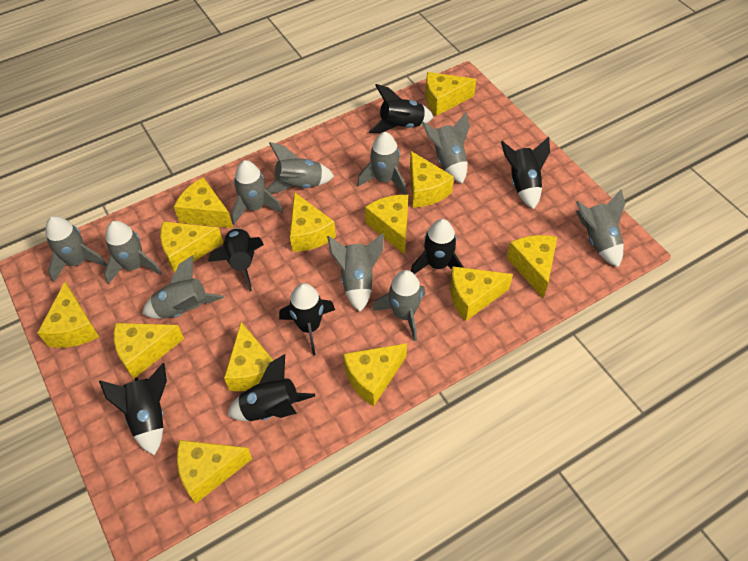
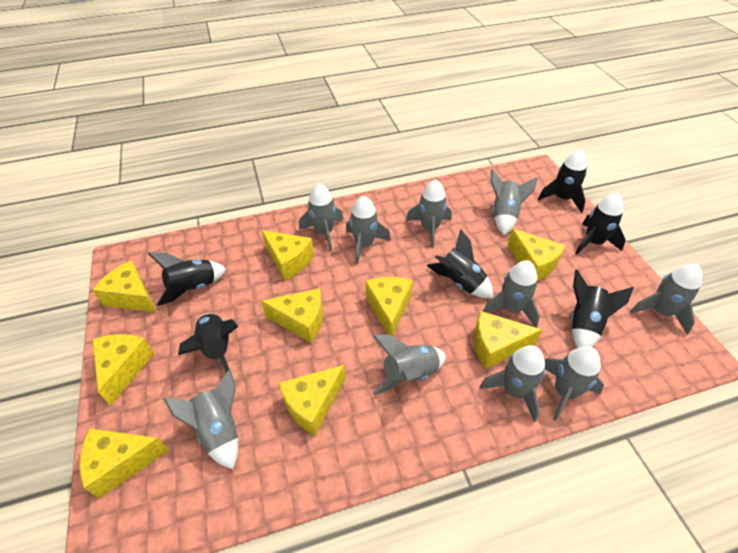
black rocket: 7 -> 6
yellow cheese: 13 -> 9

